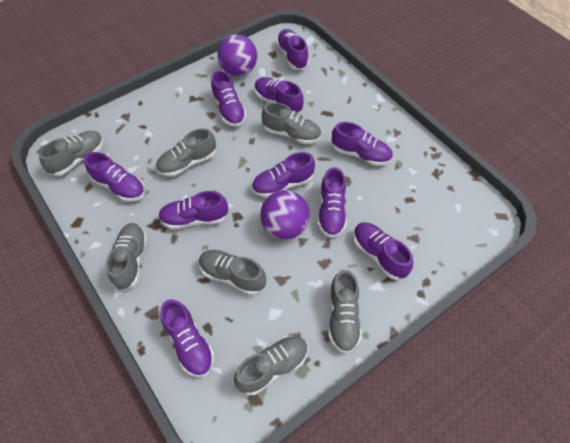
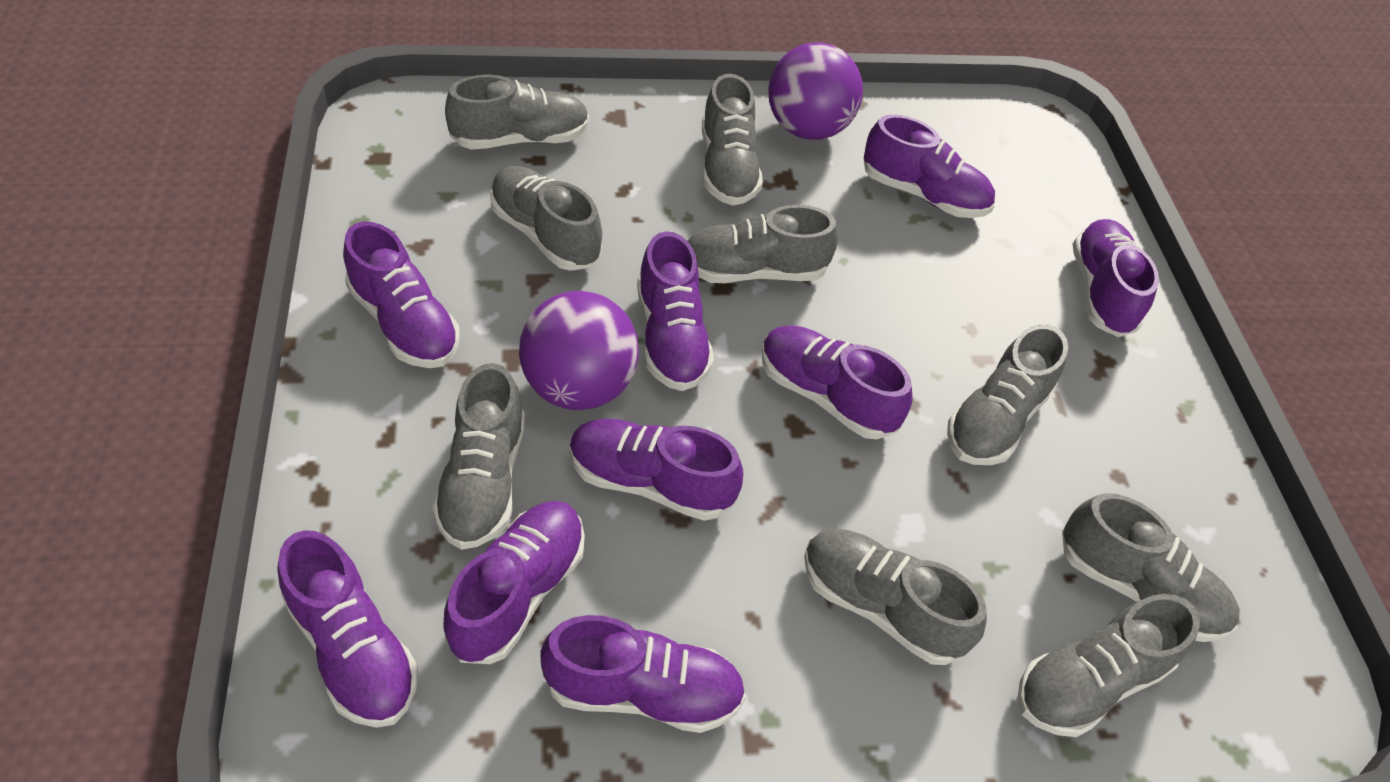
grey shoe: 7 -> 9
purple shoe: 10 -> 9

